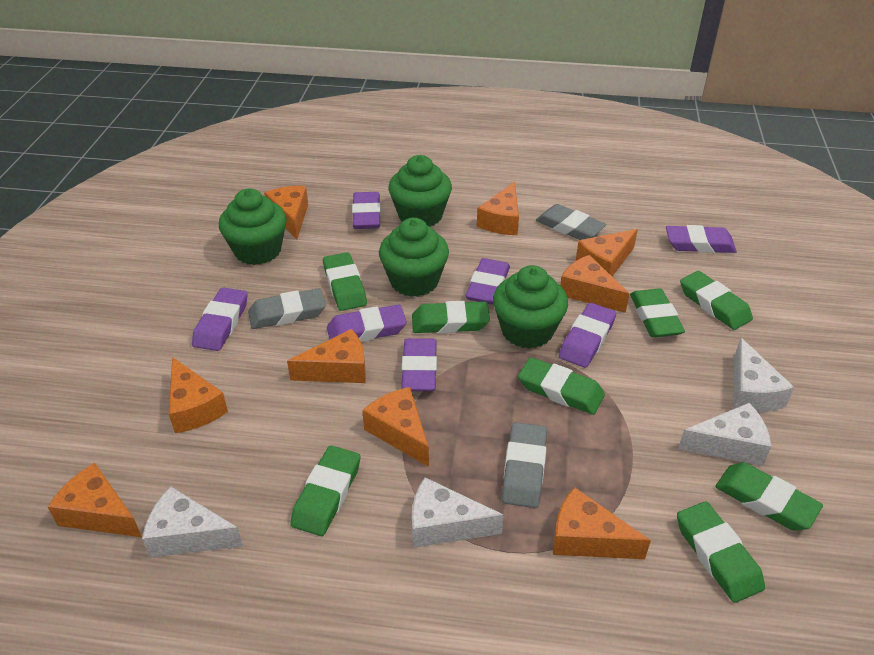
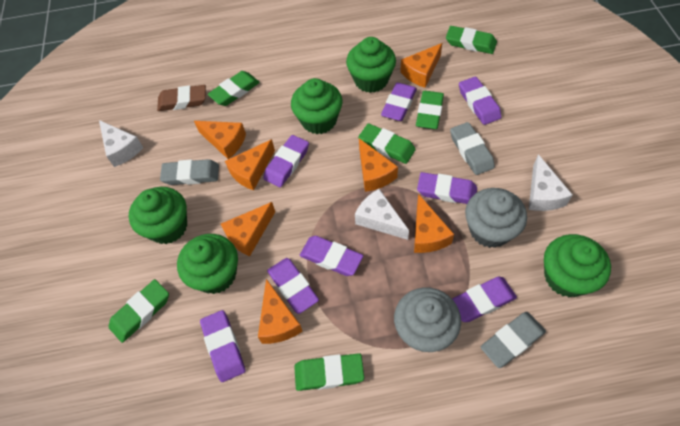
brown eraser: 0 -> 1
green cupcake: 4 -> 5
green eraser: 8 -> 6
grey cupcake: 0 -> 2
orange cheese: 9 -> 7
purple eraser: 7 -> 8
white cheese: 4 -> 3

